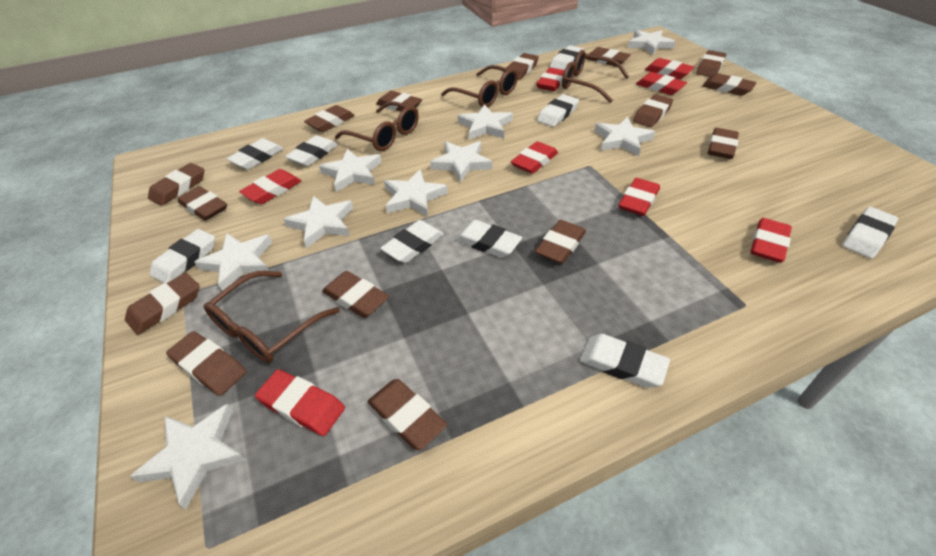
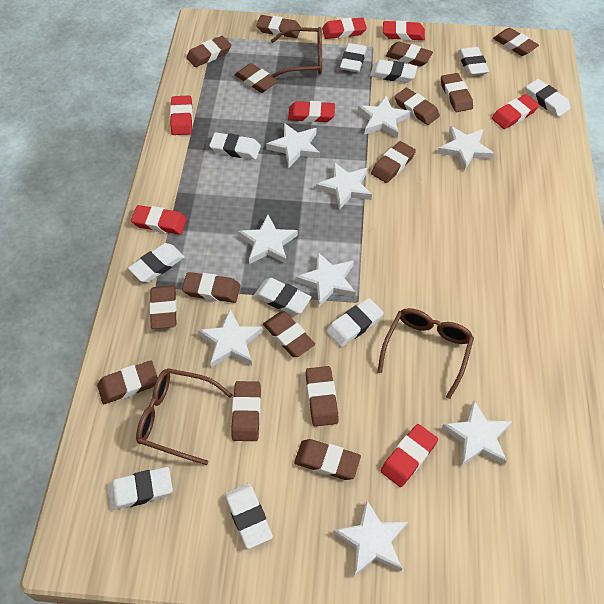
brown glasses: 4 -> 3
red eraser: 8 -> 7
white eraser: 9 -> 10

